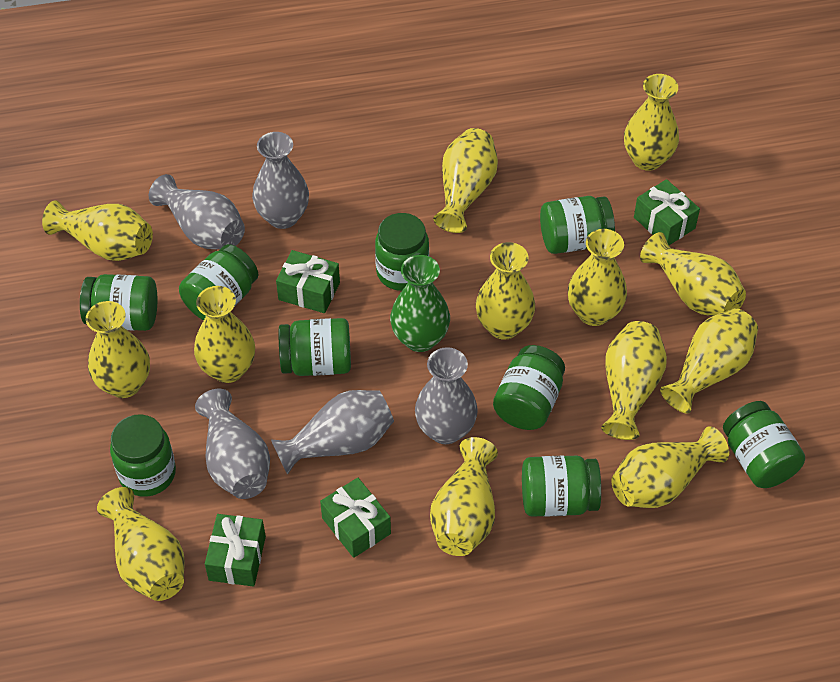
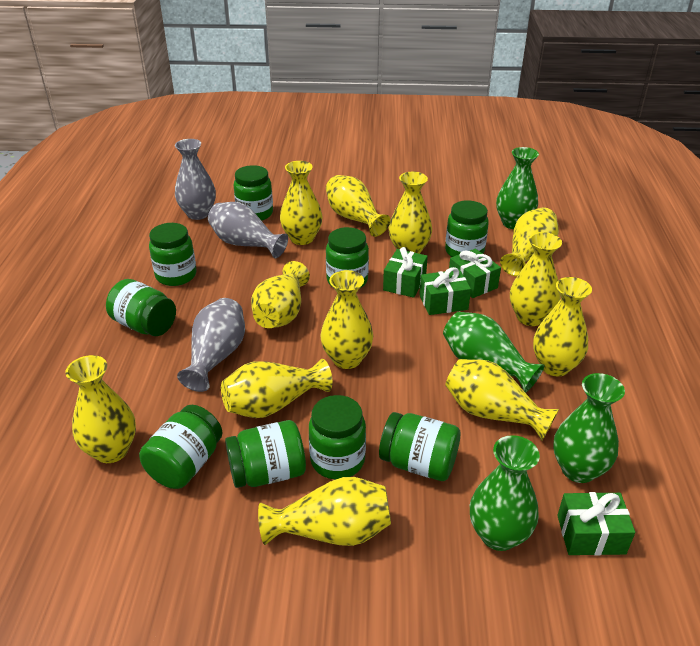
green vase: 1 -> 4
grey vase: 5 -> 3
yellow vase: 13 -> 12

